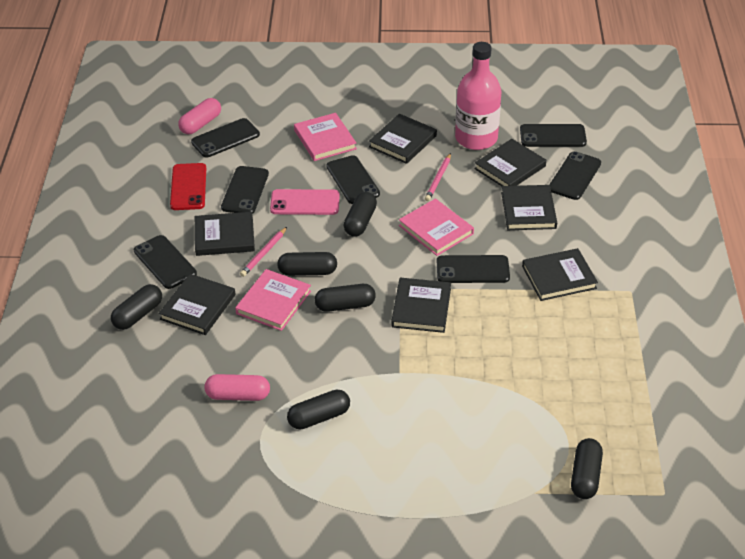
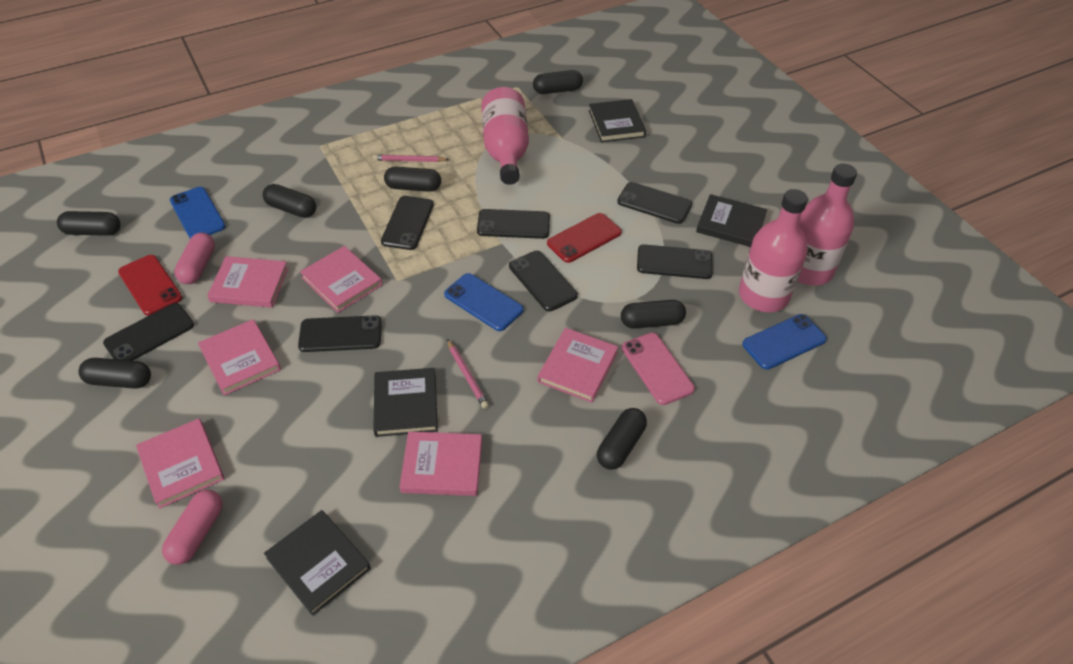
black book: 7 -> 4
black capsule: 6 -> 7
blue phone: 0 -> 3
pink book: 3 -> 6
pink bottle: 1 -> 3
red phone: 1 -> 2

